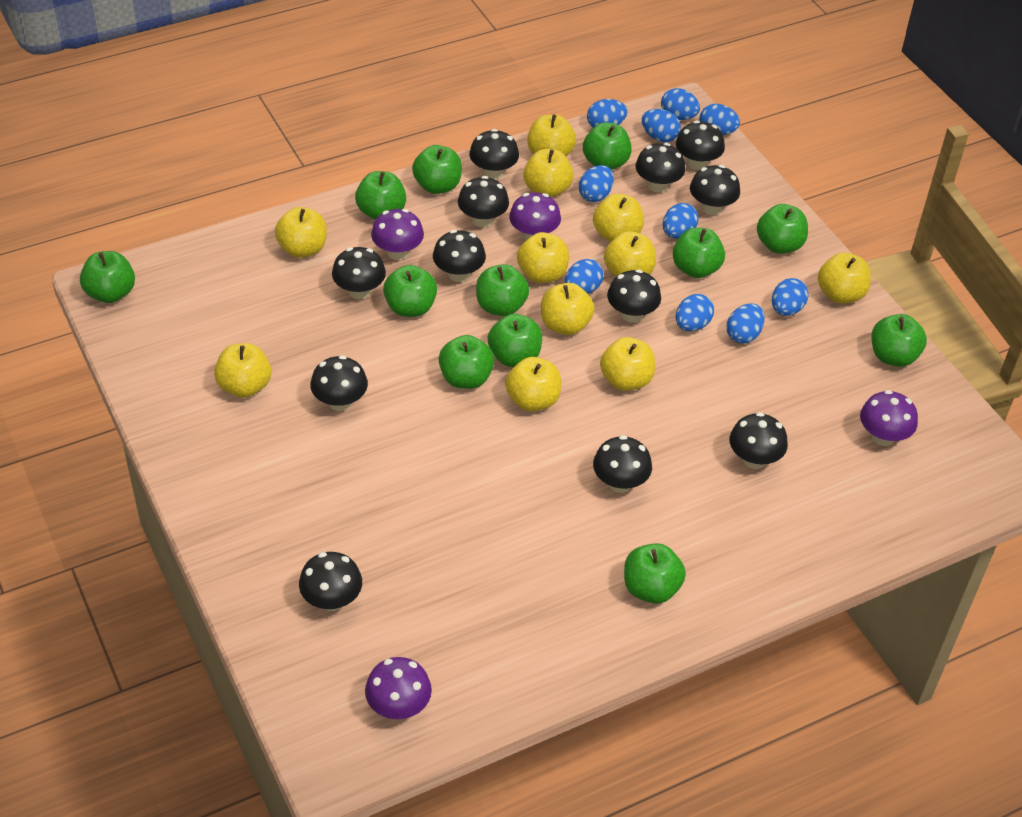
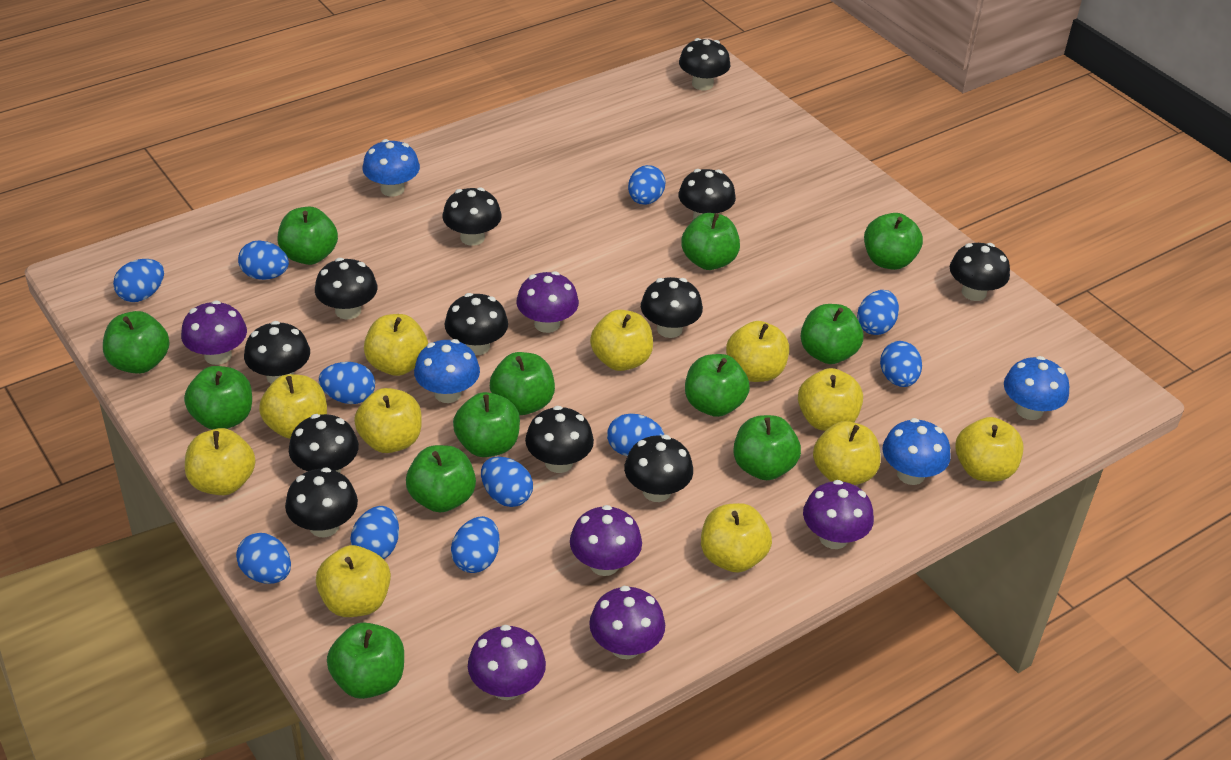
blue egg: 10 -> 11
blue mushroom: 0 -> 4
purple mushroom: 4 -> 6

